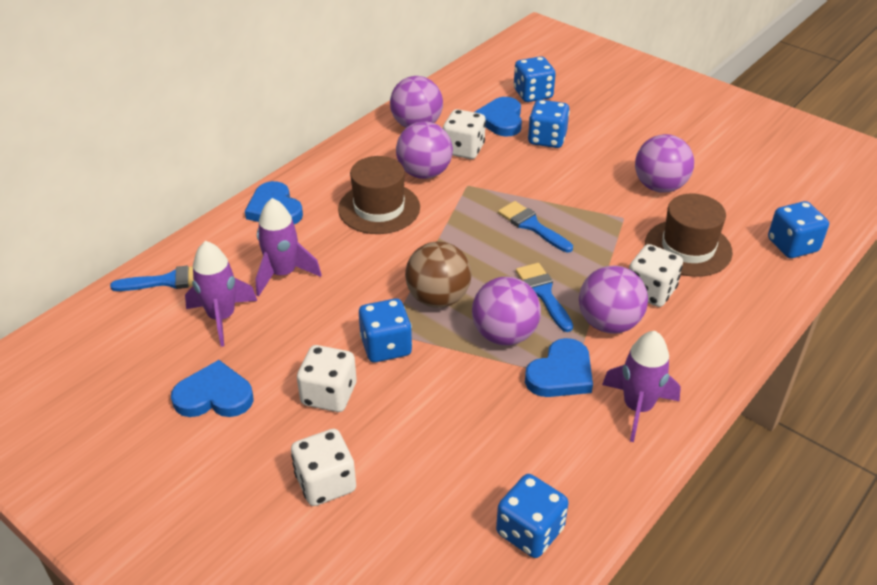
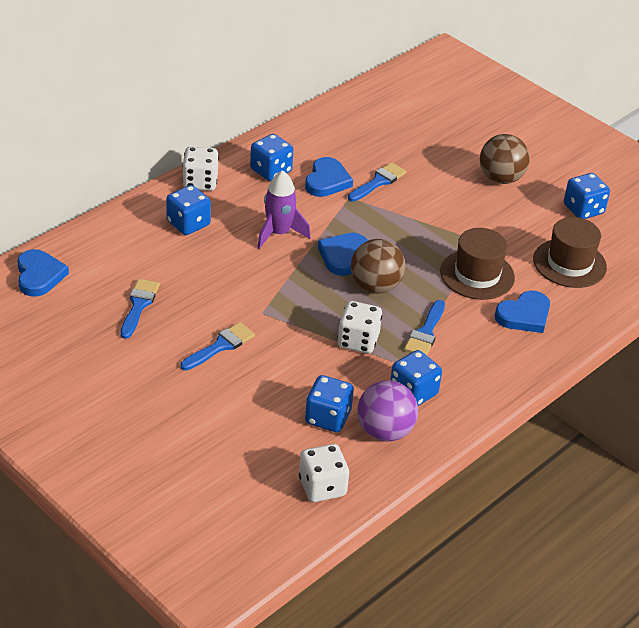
blue brush: 3 -> 4
brown ball: 1 -> 2
purple ball: 5 -> 1
purple rocket: 3 -> 1
white dice: 4 -> 3

